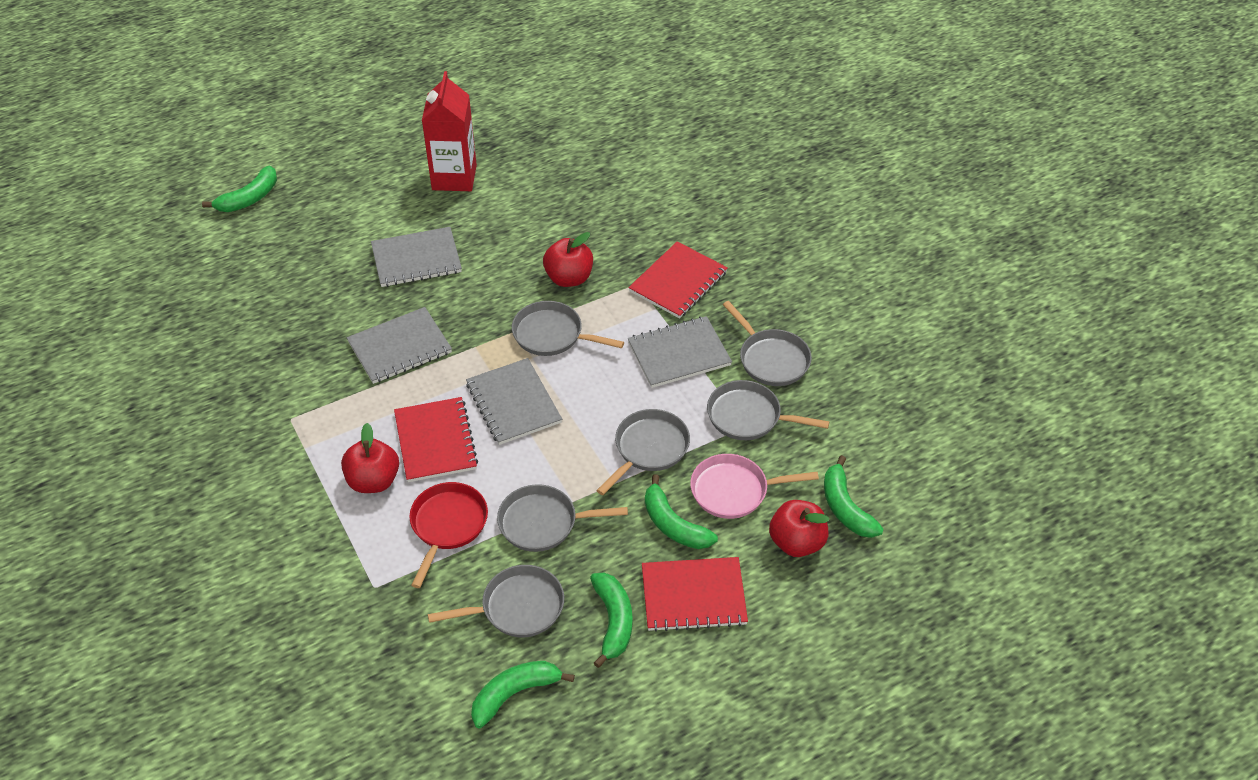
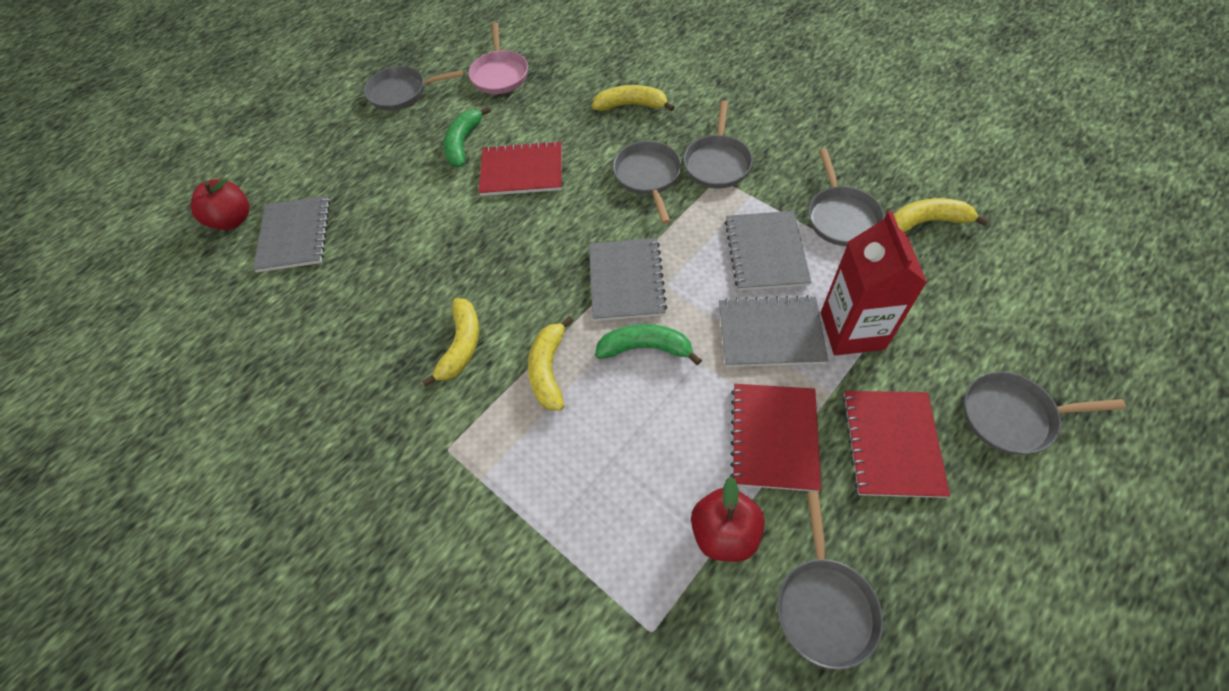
green banana: 5 -> 2
red apple: 3 -> 2
red pan: 1 -> 0
yellow banana: 0 -> 4

